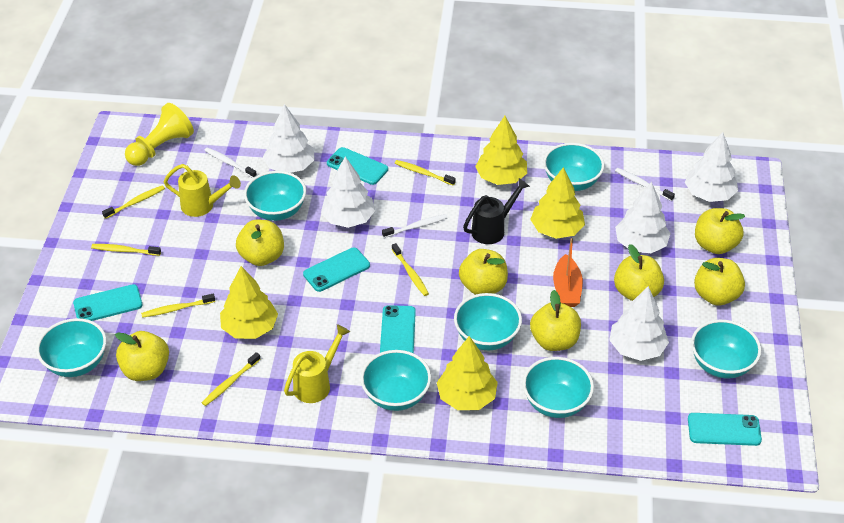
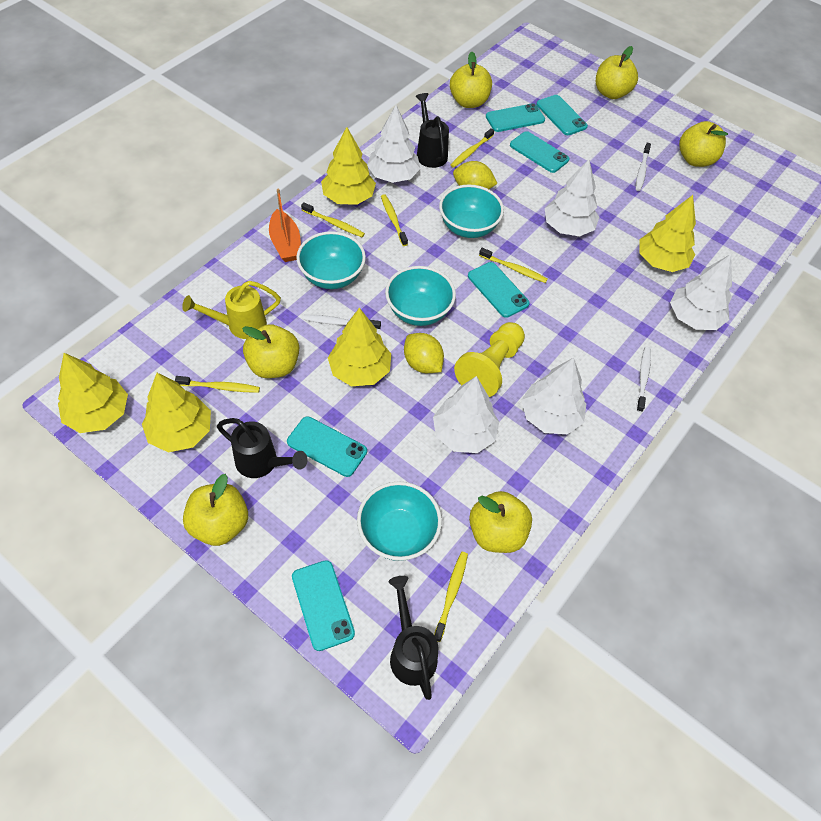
black watering can: 1 -> 3
turquoise bowl: 7 -> 4
turquoise phone: 5 -> 6
yellow apple: 7 -> 6
yellow lemon: 0 -> 2
yellow tree: 4 -> 5
yellow watering can: 2 -> 1

